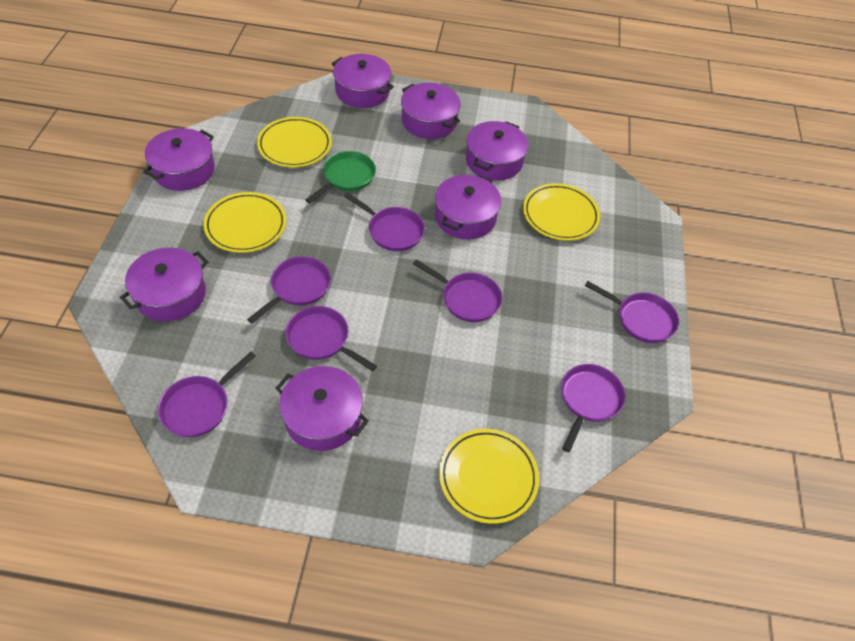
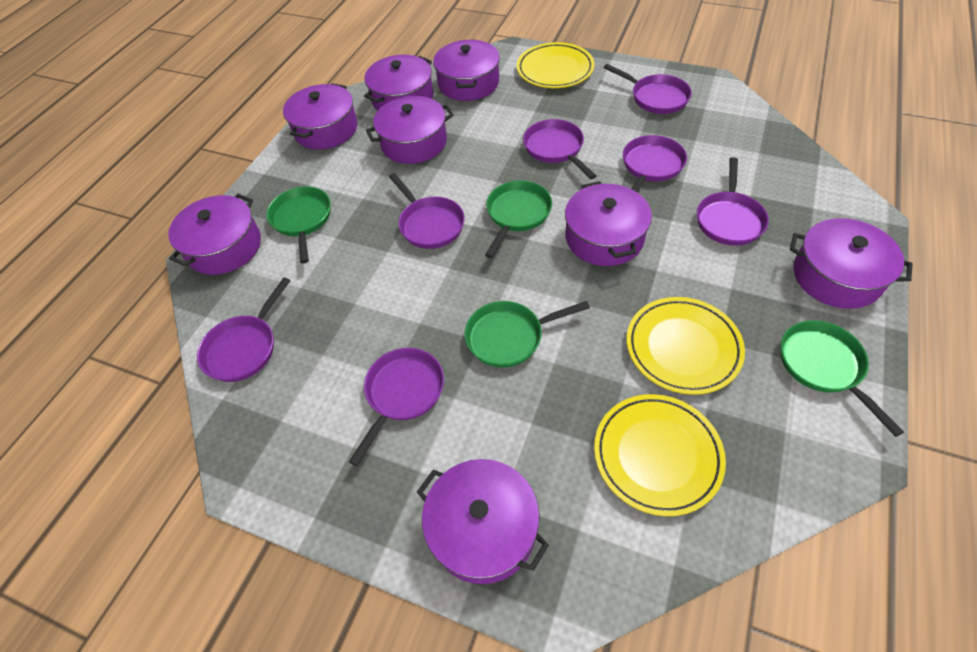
green pan: 1 -> 4
purple pot: 7 -> 8
yellow plate: 4 -> 3

